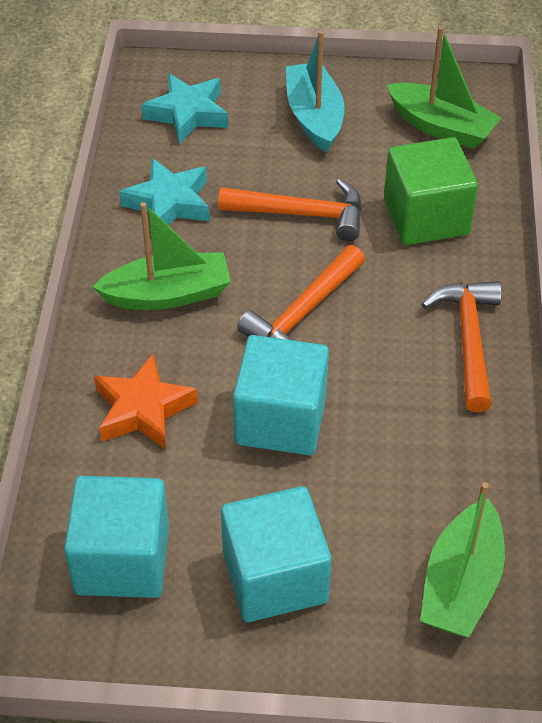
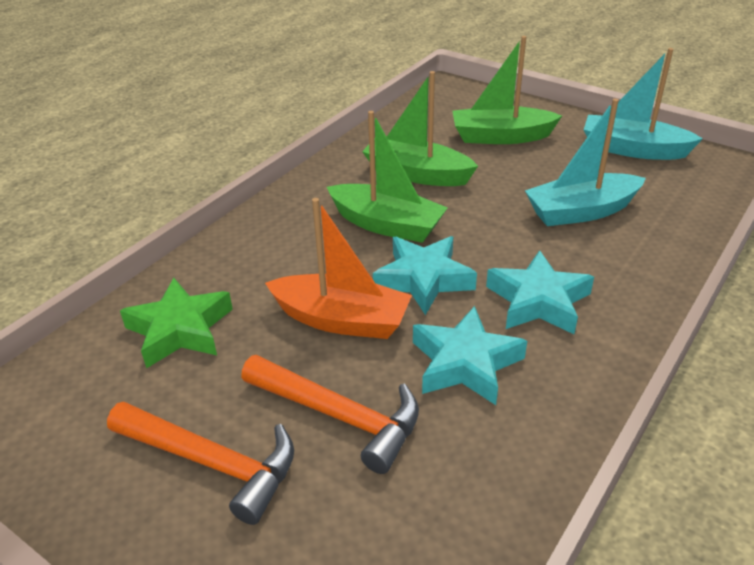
green cube: 1 -> 0
green star: 0 -> 1
orange boat: 0 -> 1
orange hammer: 3 -> 2
orange star: 1 -> 0
turquoise boat: 1 -> 2
turquoise cube: 3 -> 0
turquoise star: 2 -> 3

